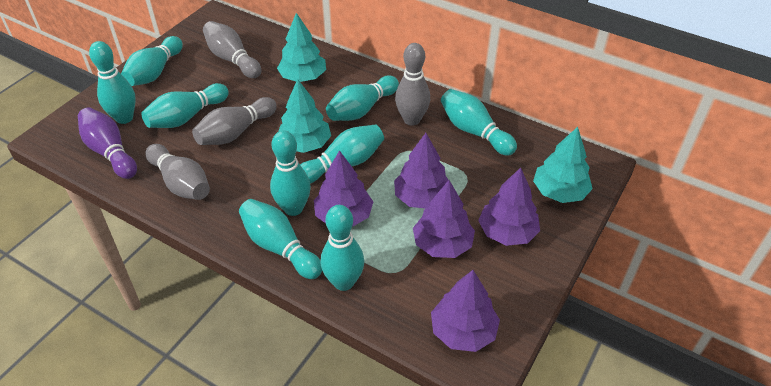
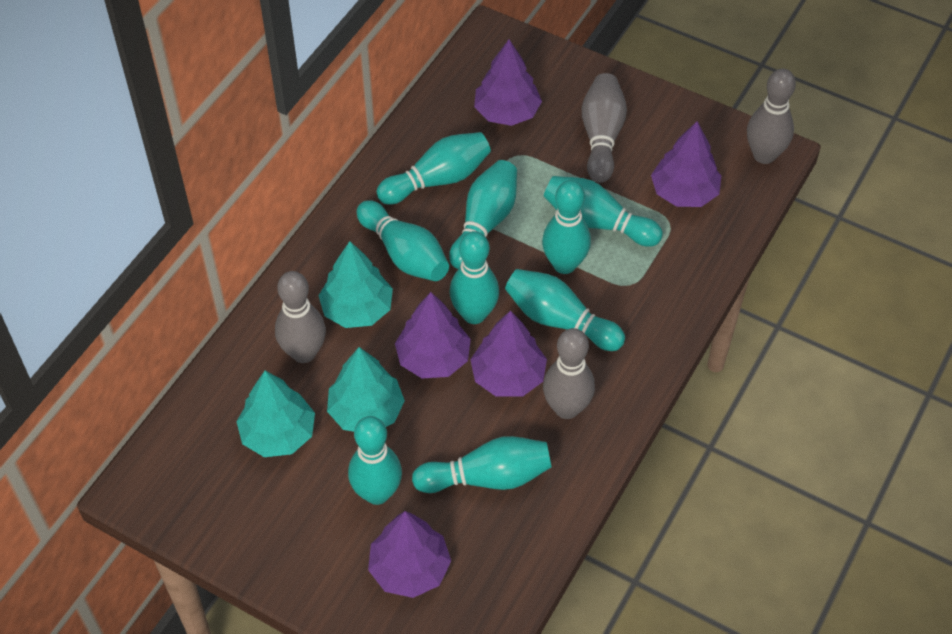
purple bowling pin: 1 -> 0

